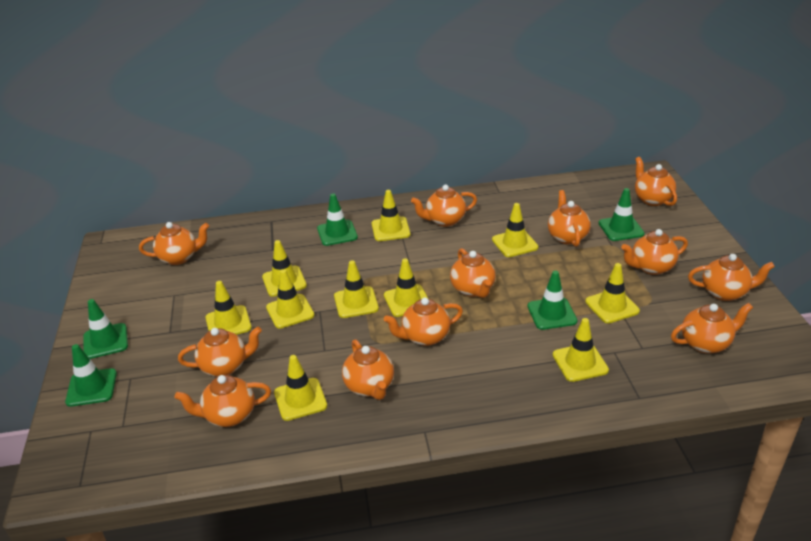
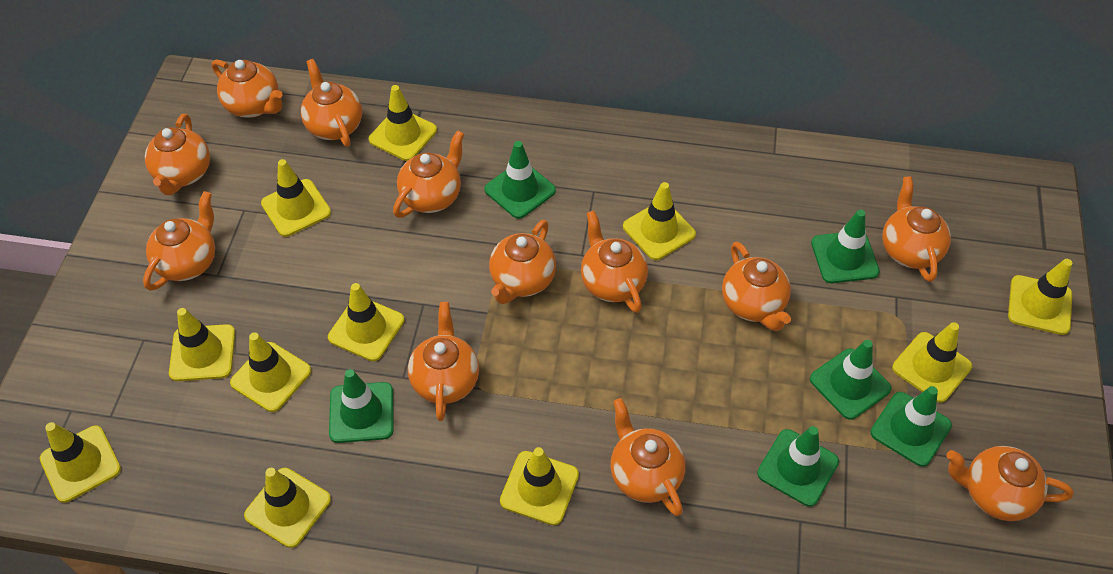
green traffic cone: 5 -> 6
yellow traffic cone: 10 -> 11

